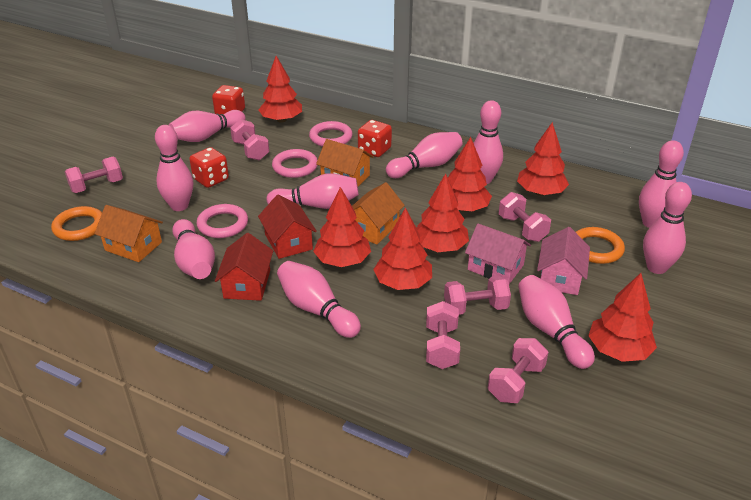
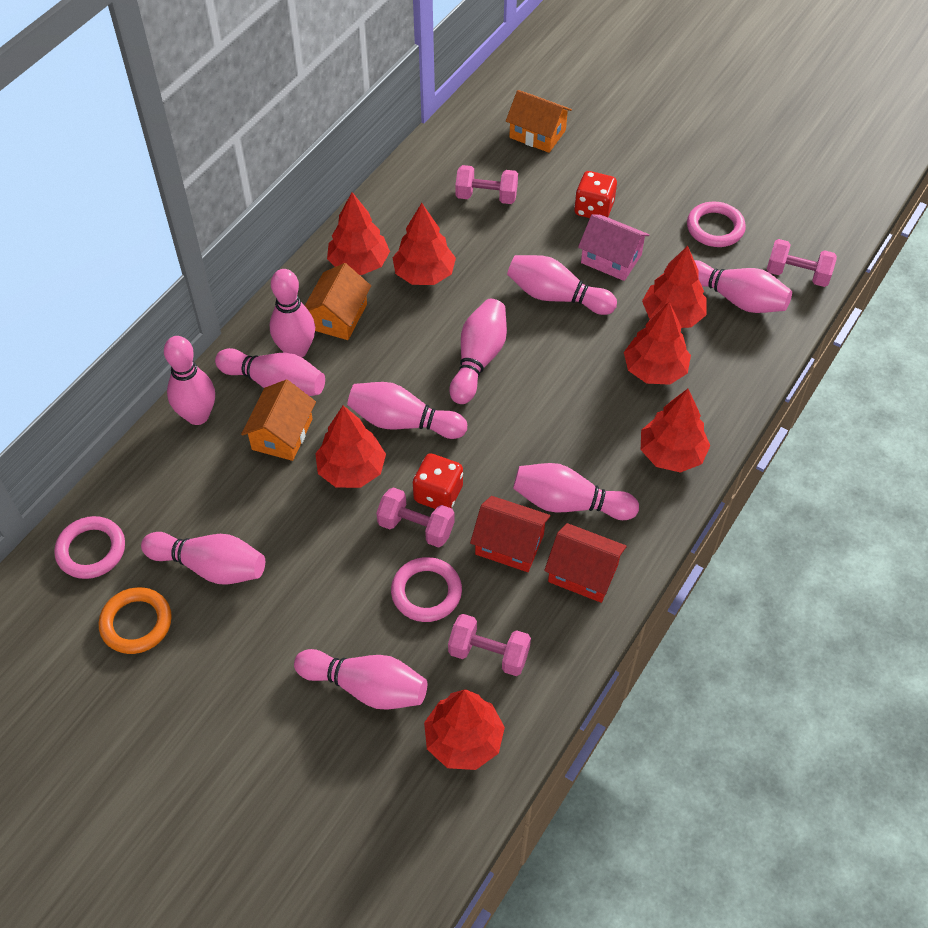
orange ring: 2 -> 1
pink dumbbell: 6 -> 4
pink house: 2 -> 1
red dice: 3 -> 2

